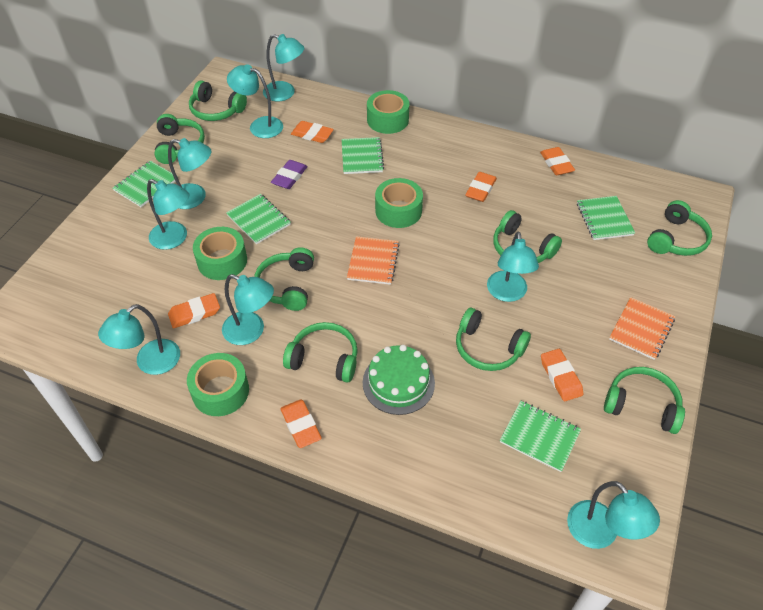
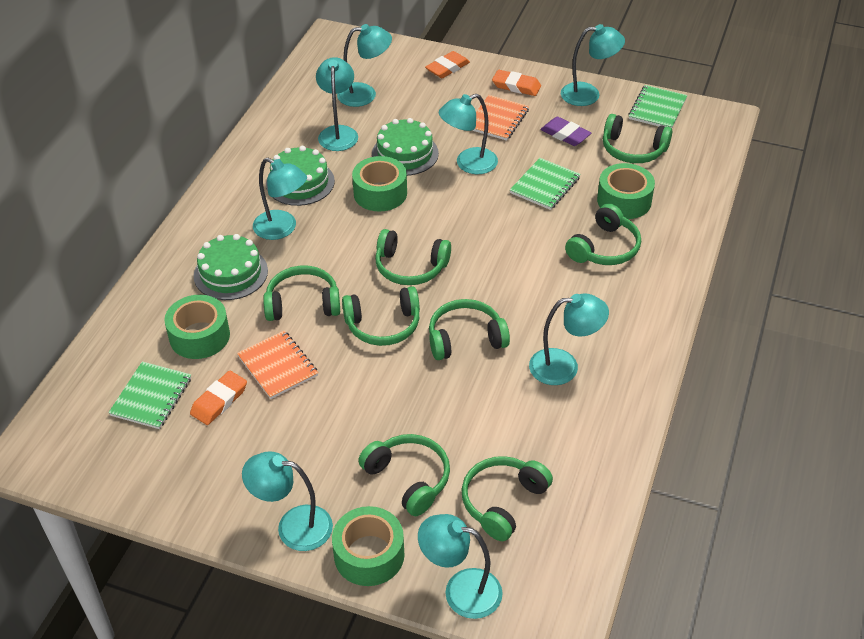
green cake: 1 -> 3
green notebook: 5 -> 3
orange eraser: 6 -> 3

